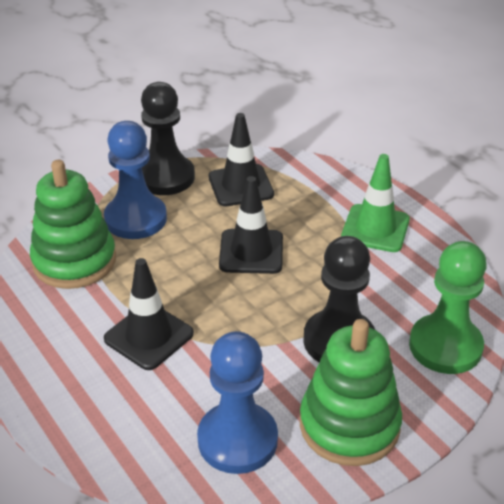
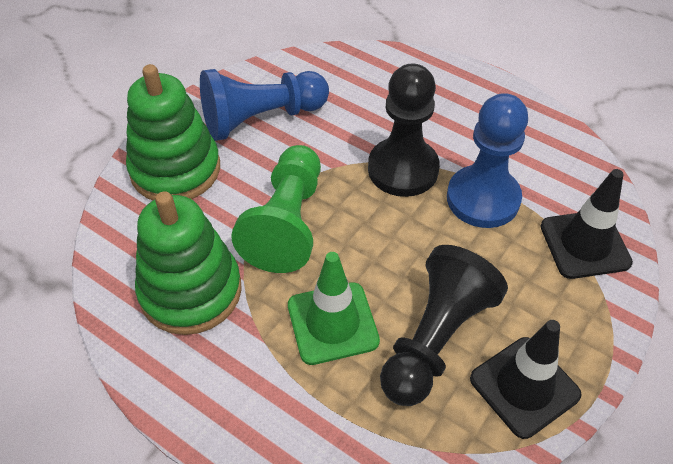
black traffic cone: 3 -> 2

